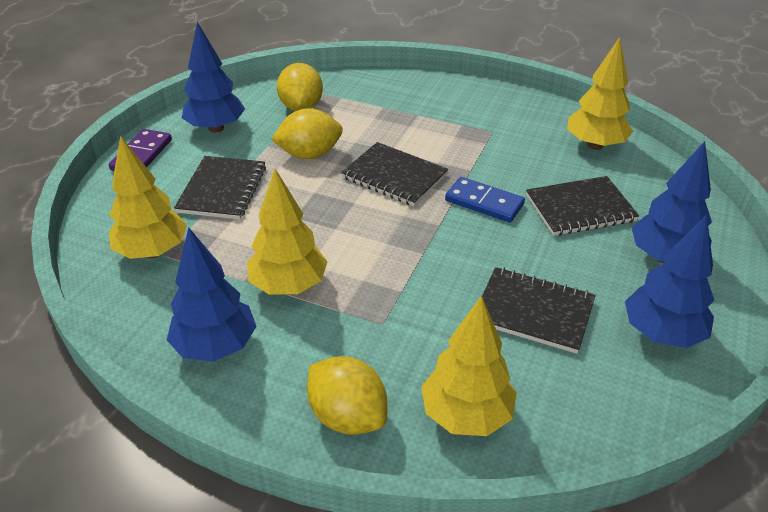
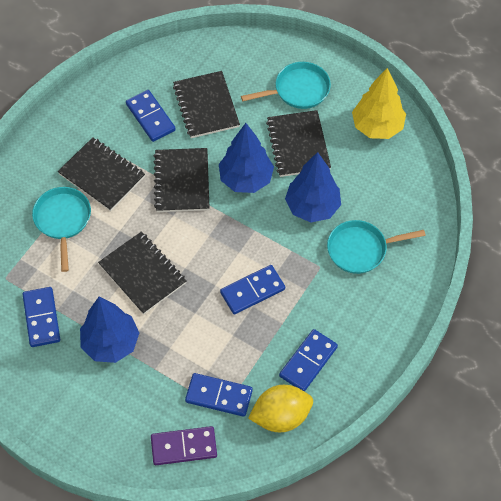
black notebook: 4 -> 5
blue domino: 1 -> 5
blue tree: 4 -> 3
turquoise pan: 0 -> 3
yellow lemon: 3 -> 1
yellow tree: 4 -> 1

